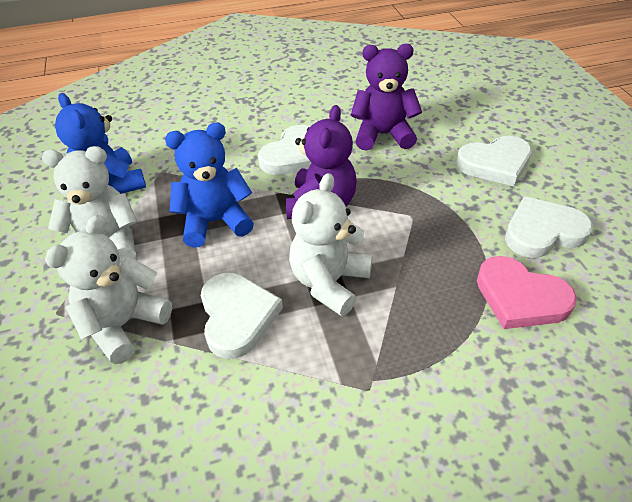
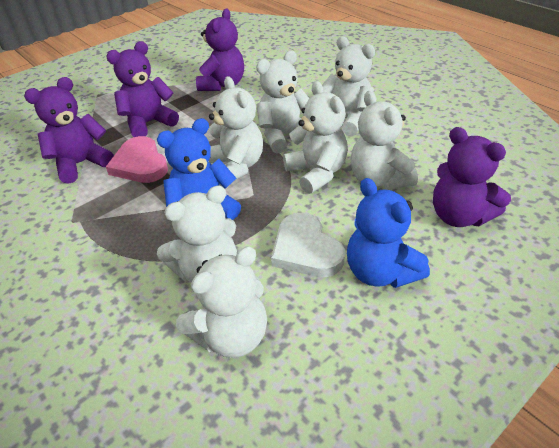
purple teddy bear: 2 -> 4
white heart: 4 -> 1
white teddy bear: 3 -> 7

